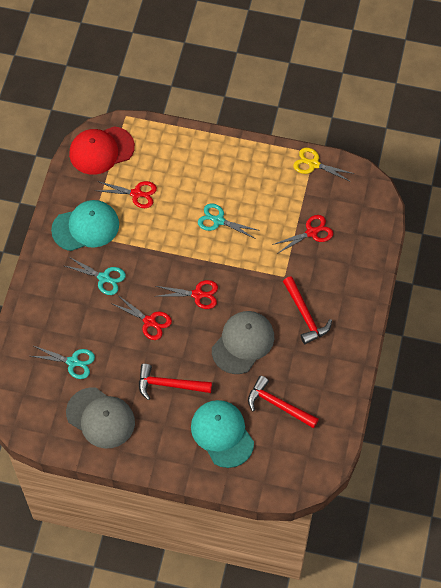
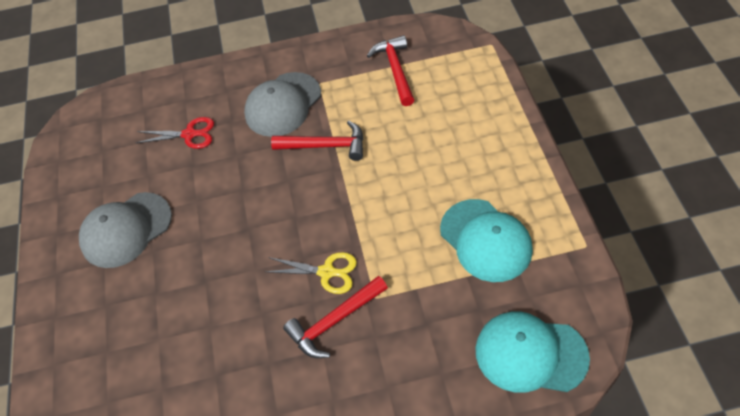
red cap: 1 -> 0
red scissors: 4 -> 1
turquoise scissors: 3 -> 0

